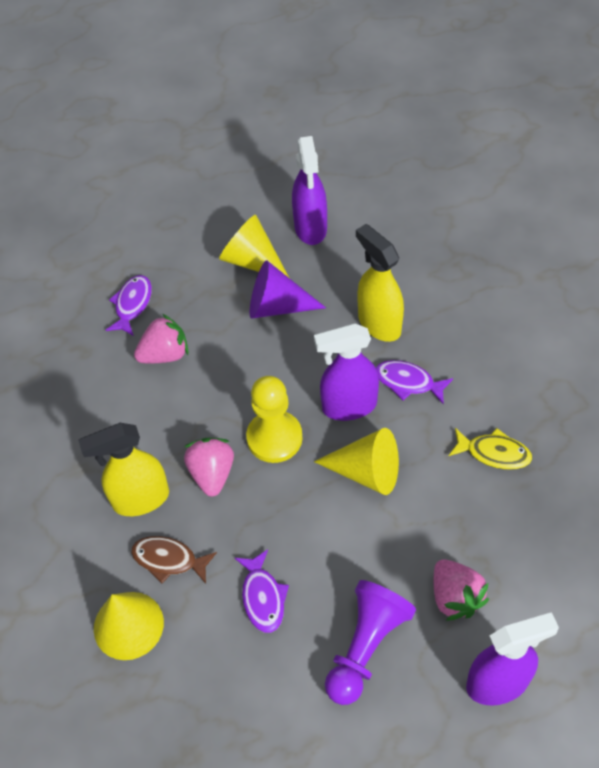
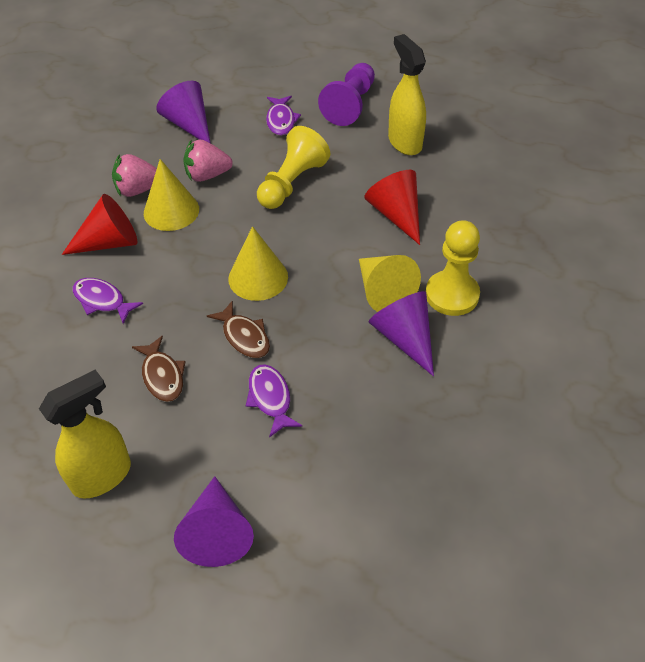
brown fish: 1 -> 2
pink strawberry: 3 -> 2
purple cone: 1 -> 3
purple spray bottle: 3 -> 0
red cone: 0 -> 2
yellow fish: 1 -> 0
yellow pawn: 1 -> 2

